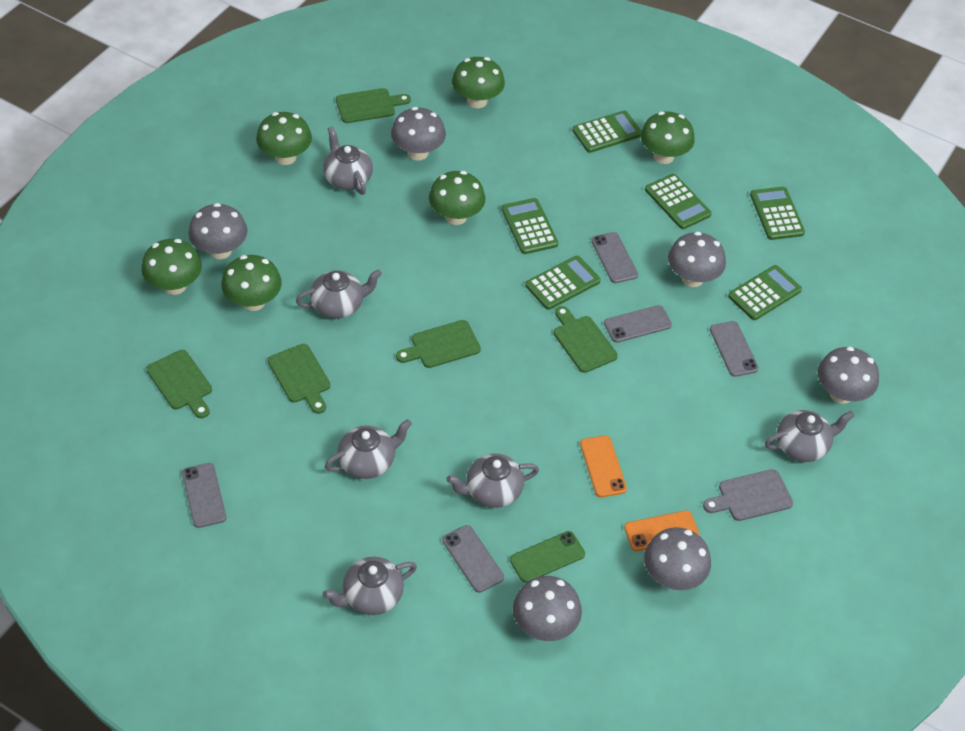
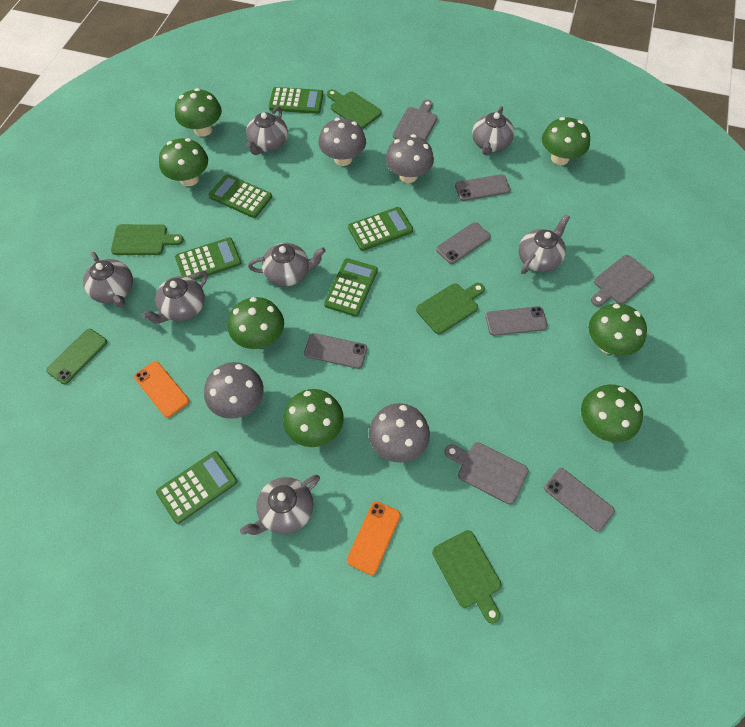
green cutting board: 5 -> 4
green mushroom: 6 -> 7
grey cutting board: 1 -> 3
grey mushroom: 6 -> 4
grey teapot: 6 -> 7

